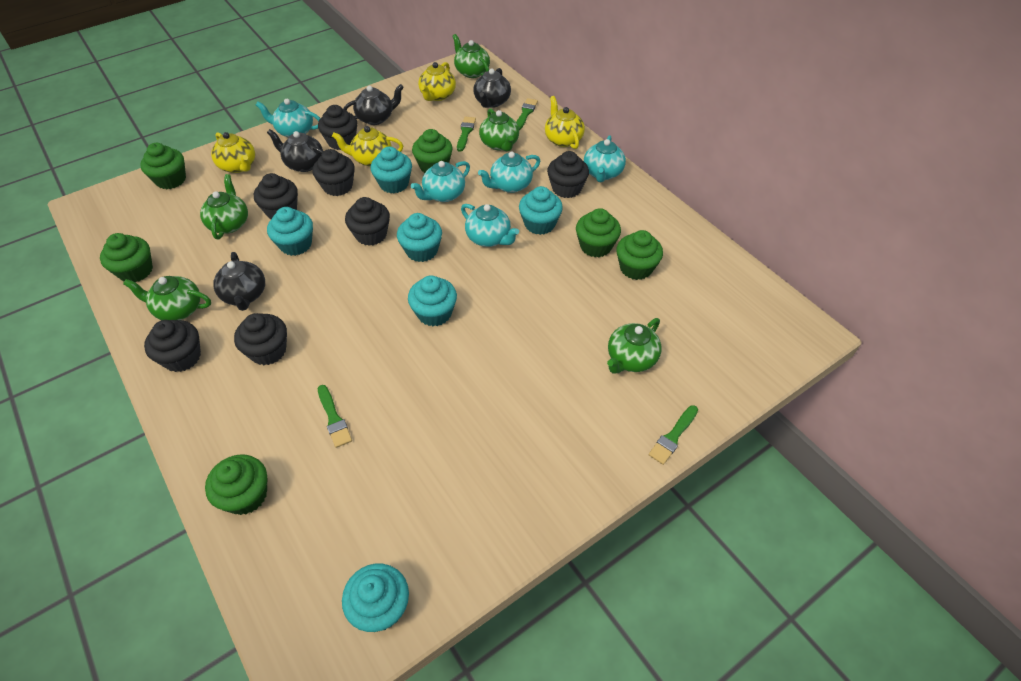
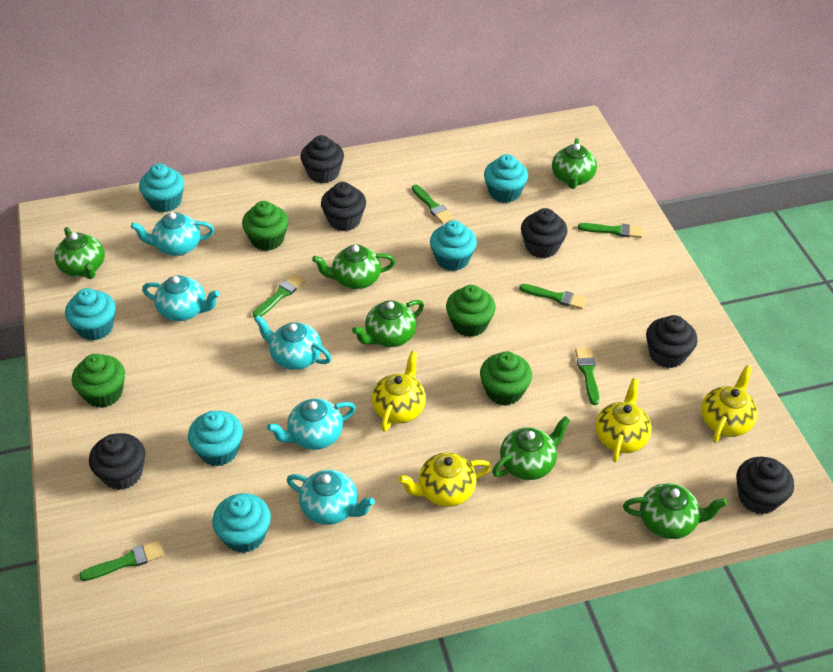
black cupcake: 7 -> 6
black teapot: 4 -> 0
green brush: 4 -> 6
green cupcake: 6 -> 4
green teapot: 5 -> 6

